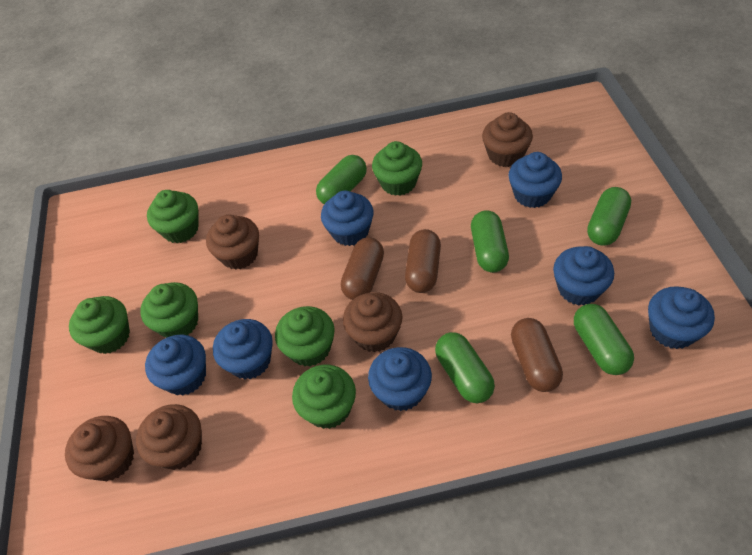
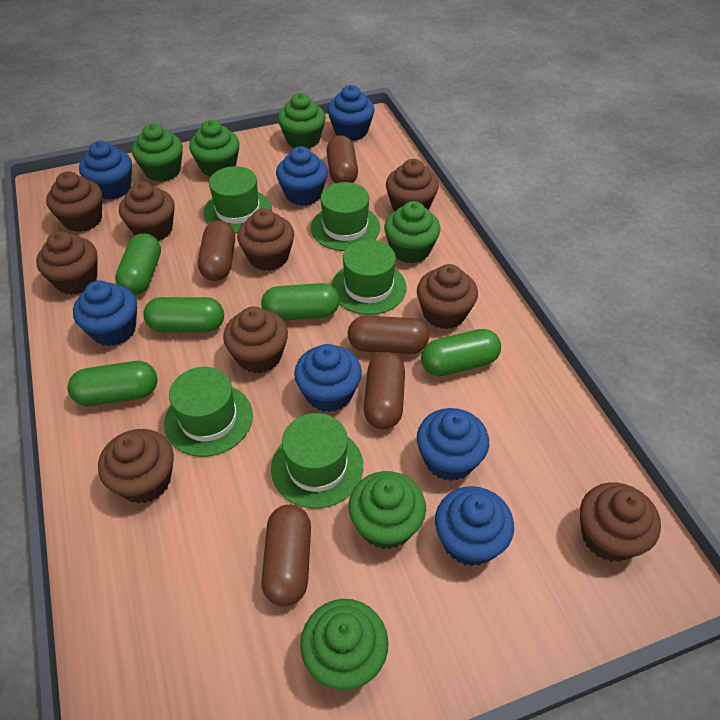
brown capsule: 3 -> 5
brown cupcake: 5 -> 9
green hat: 0 -> 5

